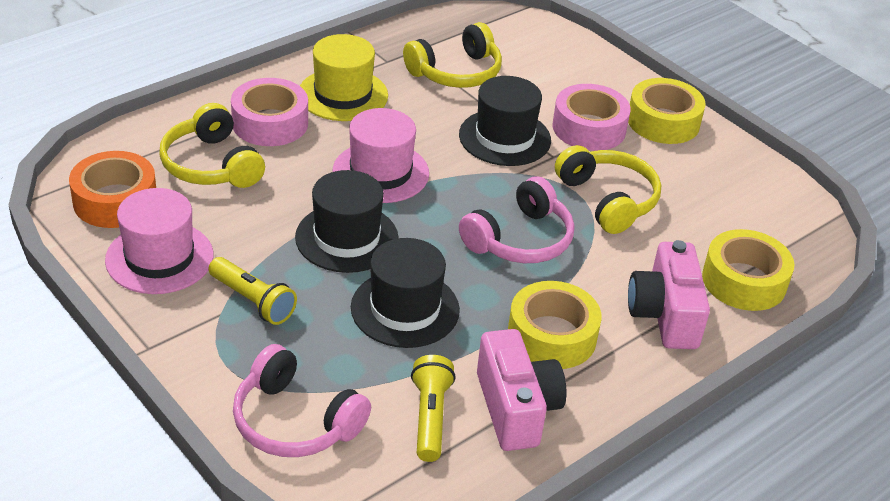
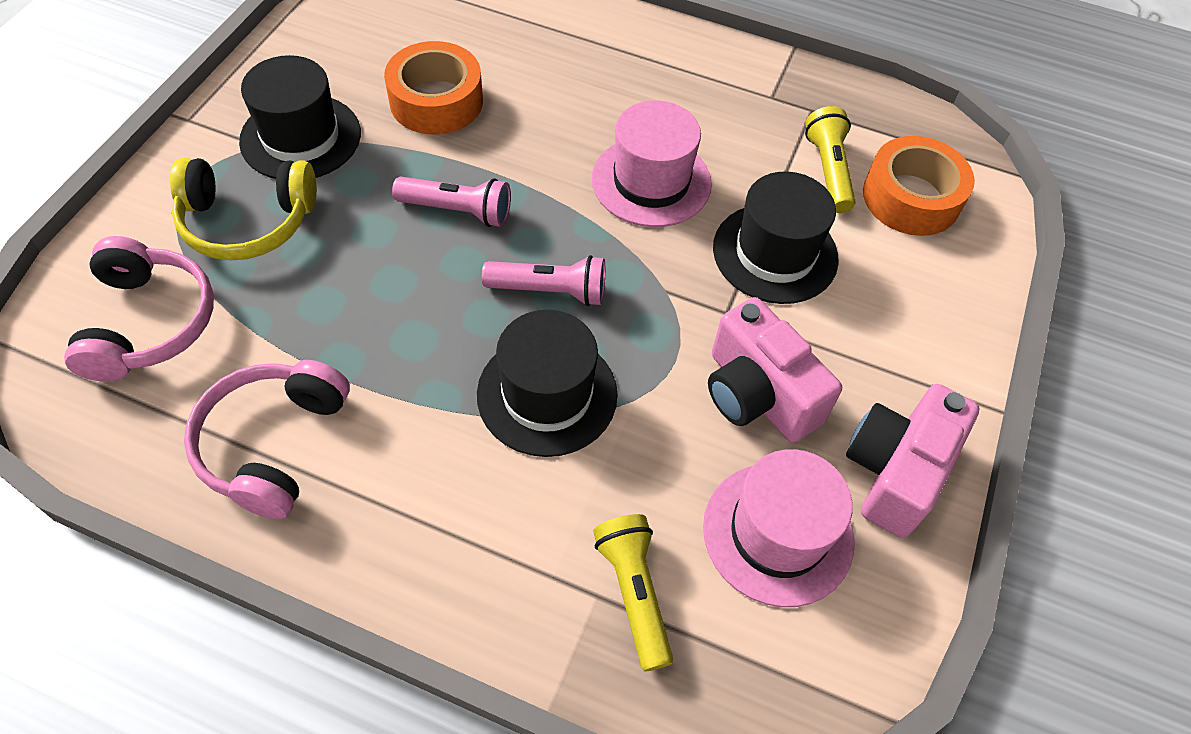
orange tape: 1 -> 2
pink flashlight: 0 -> 2
pink tape: 2 -> 0
yellow hat: 1 -> 0
yellow headphones: 3 -> 1
yellow tape: 3 -> 0

